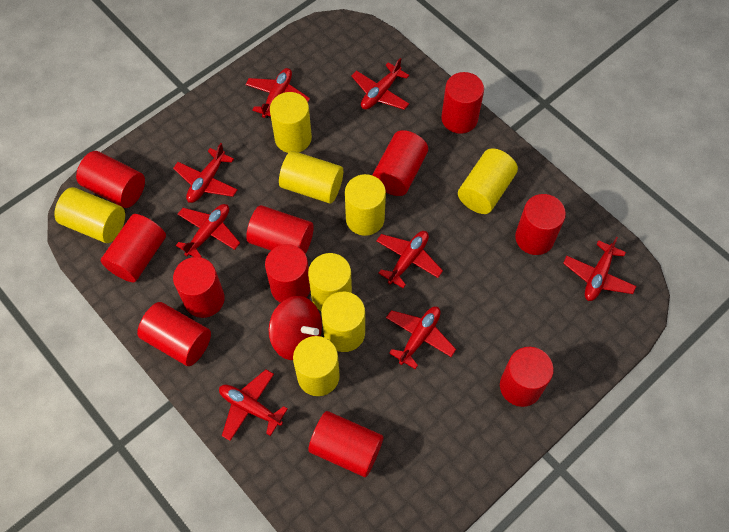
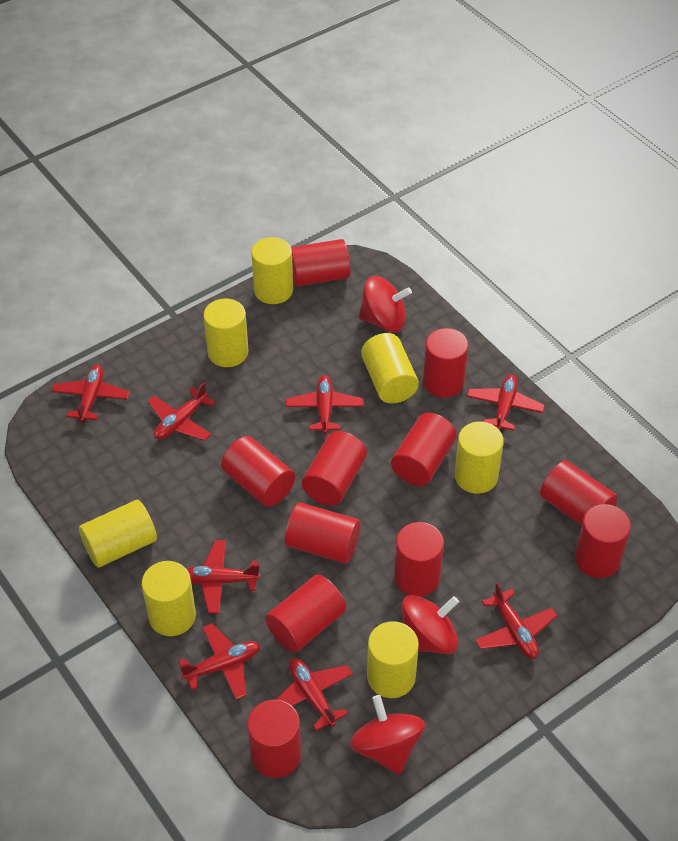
red spinning top: 1 -> 3
yellow cylinder: 8 -> 7

